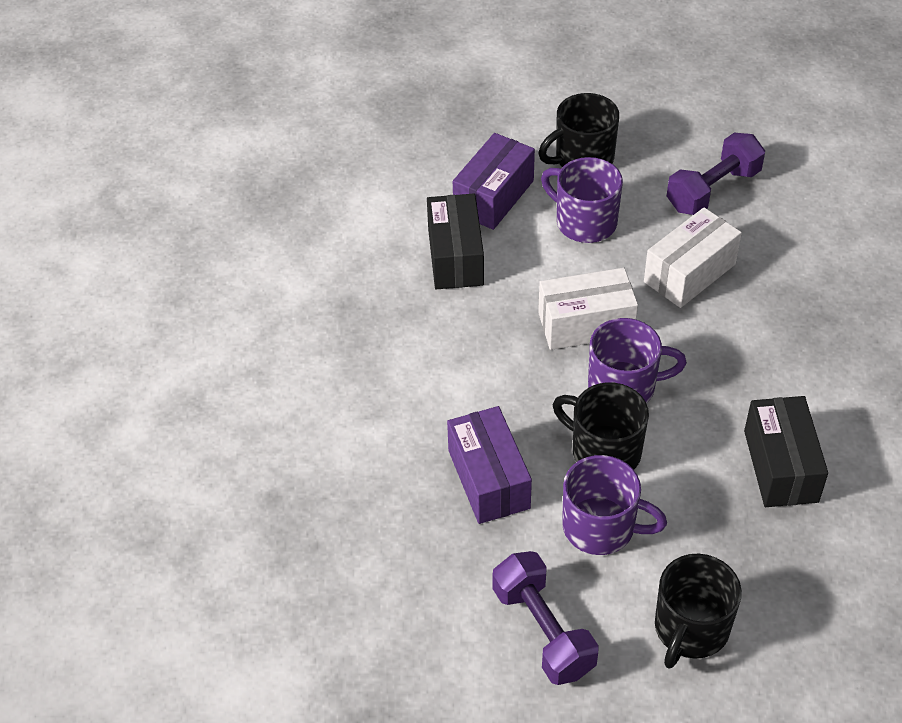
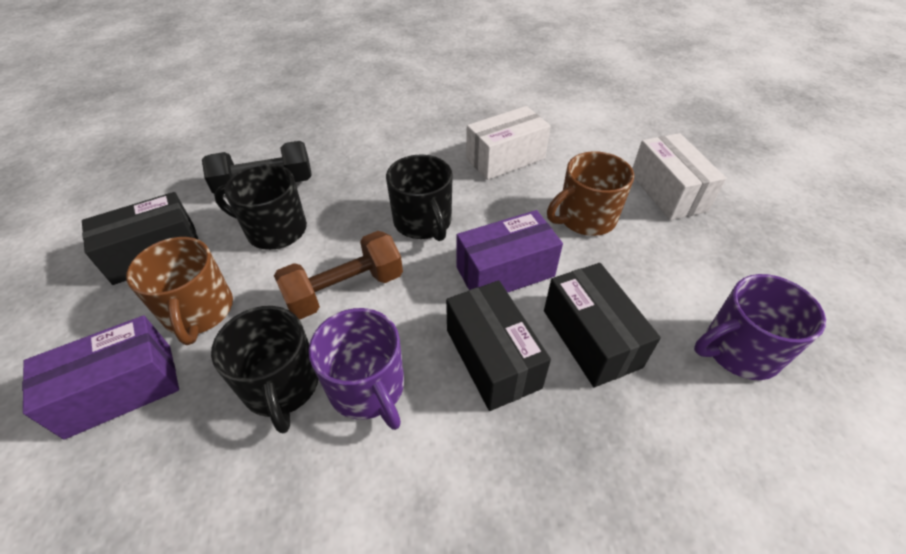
black box: 2 -> 3
black dumbbell: 0 -> 1
brown dumbbell: 0 -> 1
brown mug: 0 -> 2
purple dumbbell: 2 -> 0
purple mug: 3 -> 2

